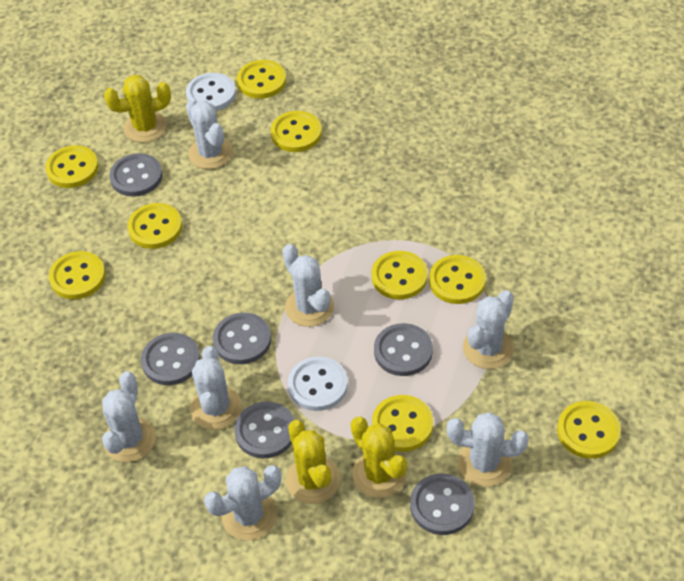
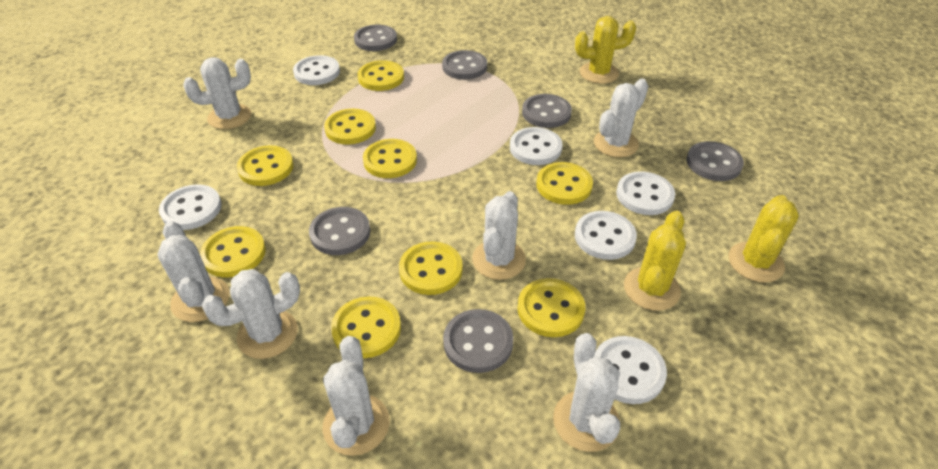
white button: 2 -> 6

